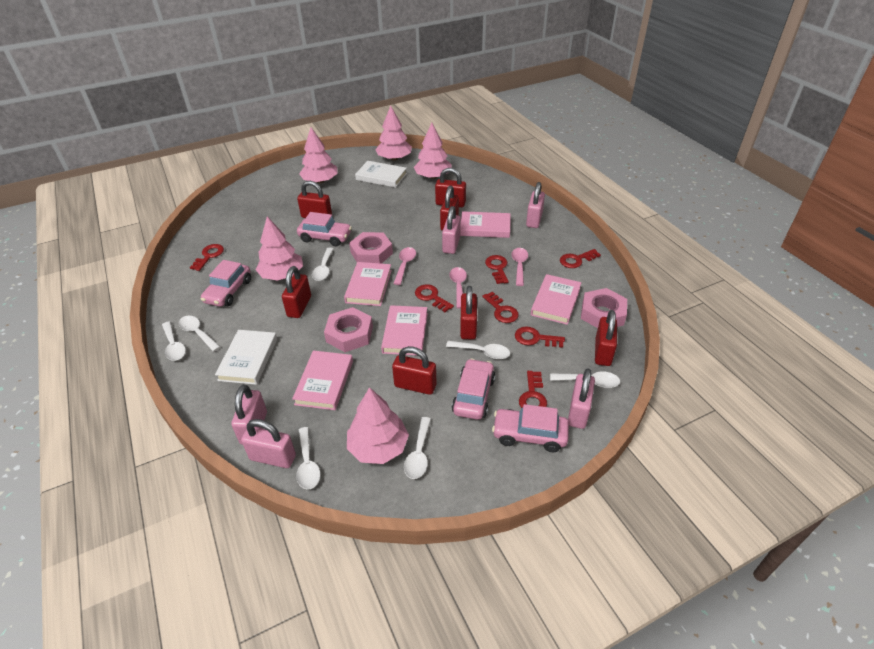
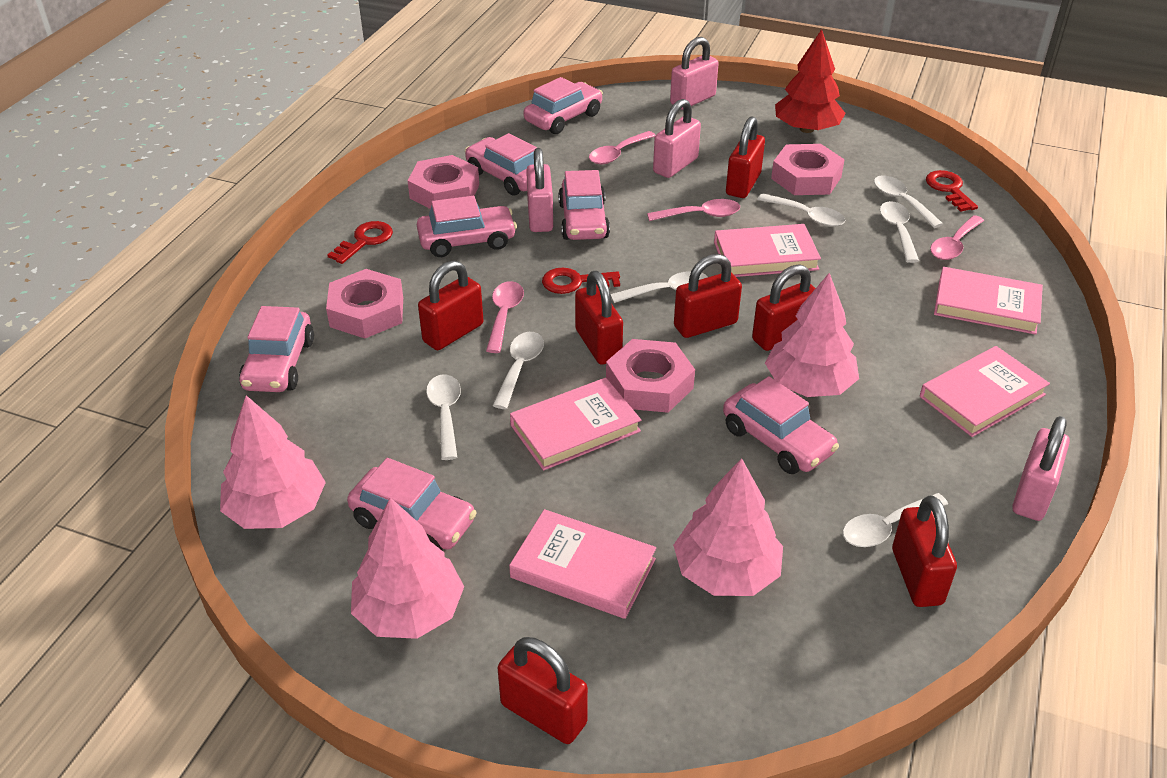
pink car: 4 -> 7
pink nut: 3 -> 4
pink padlock: 5 -> 4
pink spoon: 3 -> 4
pink tree: 5 -> 4
red key: 7 -> 3
red tree: 0 -> 1
white book: 2 -> 0

